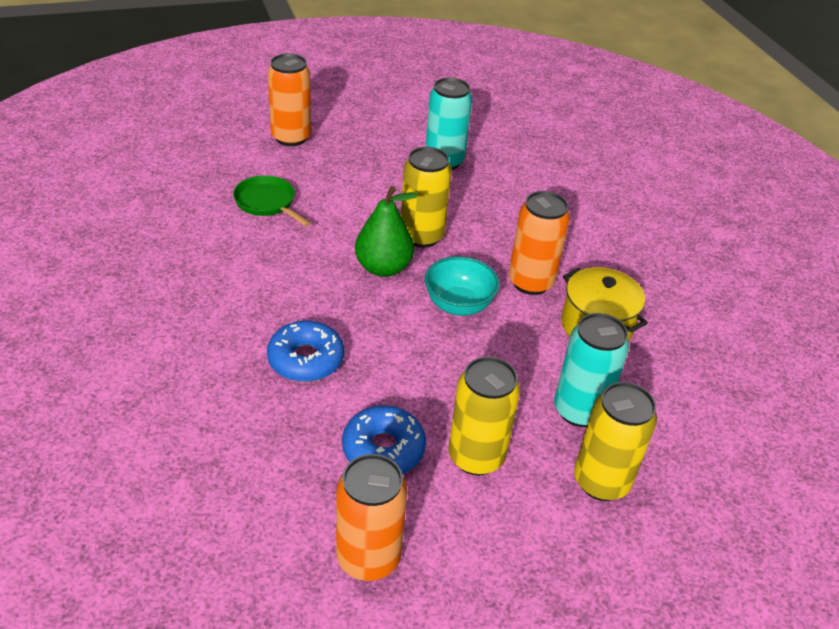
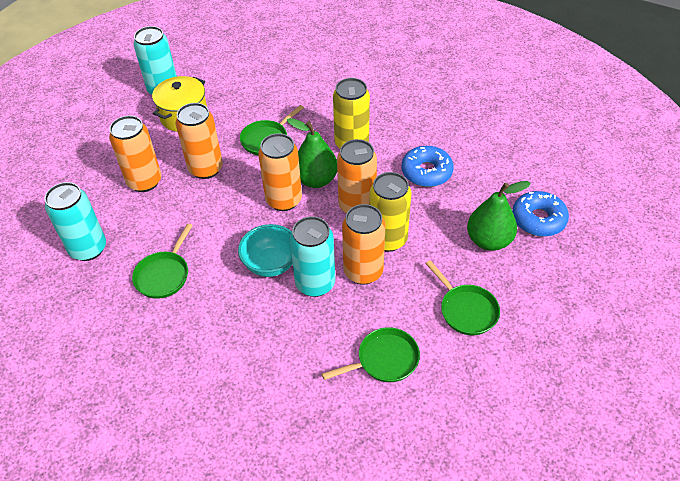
green pan: 1 -> 4
green pear: 1 -> 2
orange can: 3 -> 5
turquoise can: 2 -> 3
yellow can: 3 -> 2

